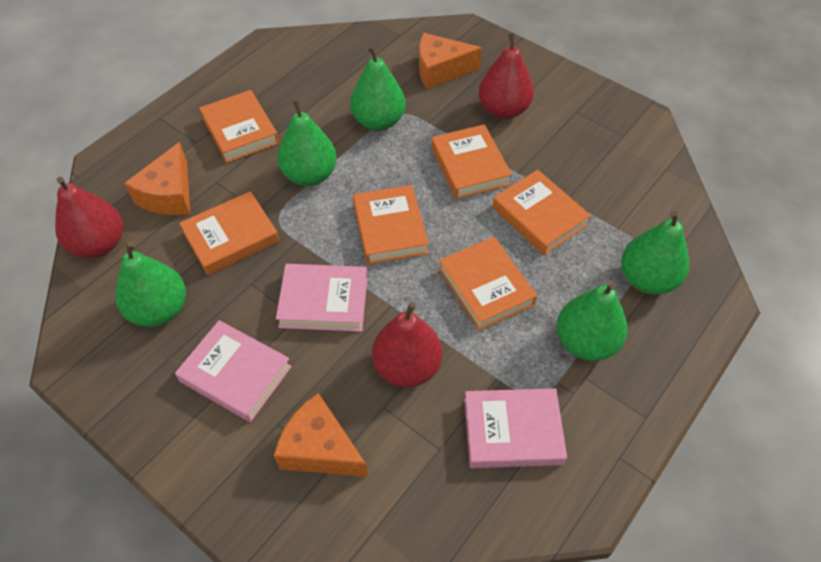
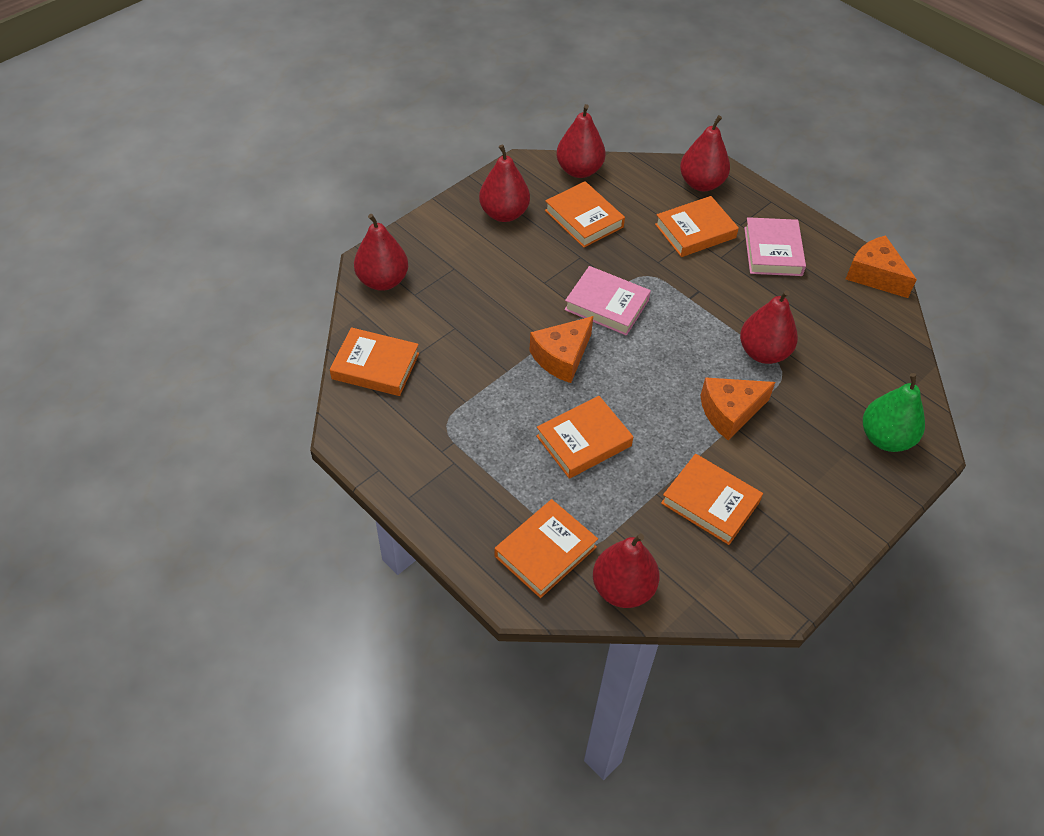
green pear: 5 -> 1
pink book: 3 -> 2
red pear: 3 -> 6

